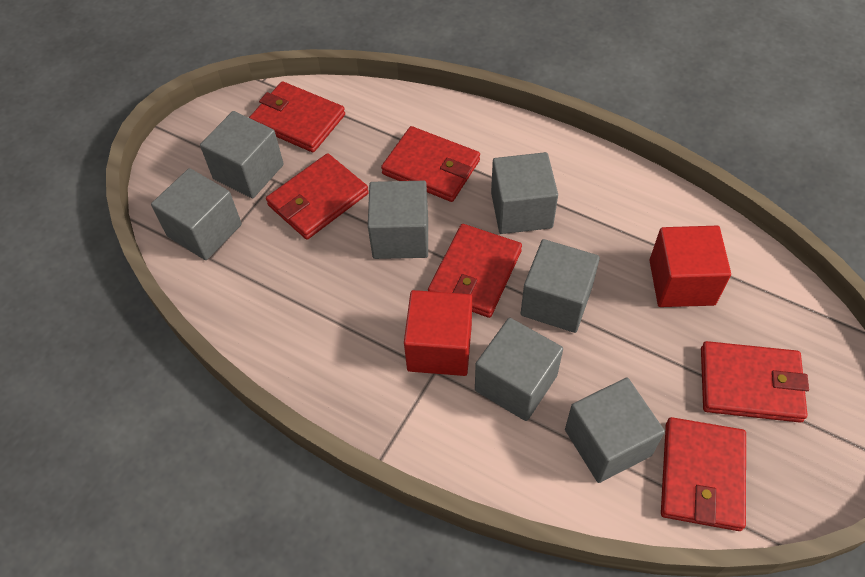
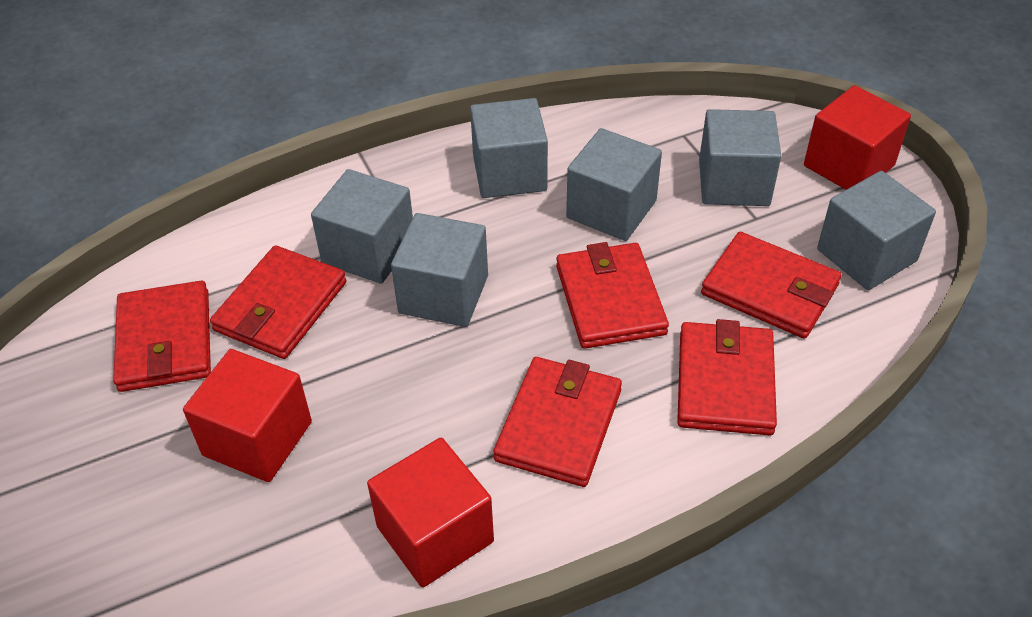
grey cube: 7 -> 6
red cube: 2 -> 3

